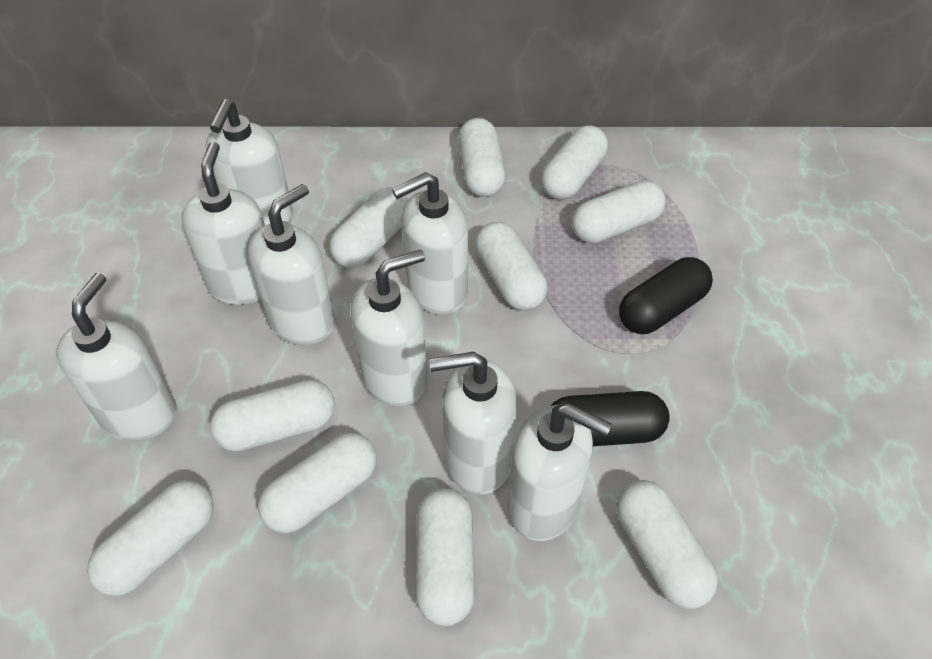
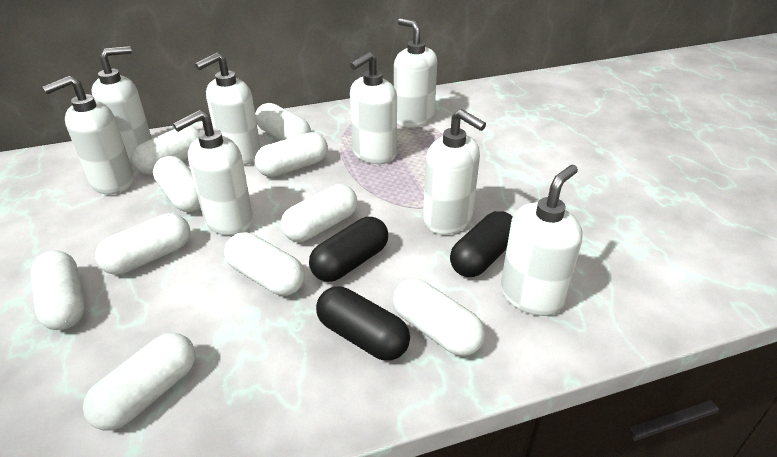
black capsule: 2 -> 3

